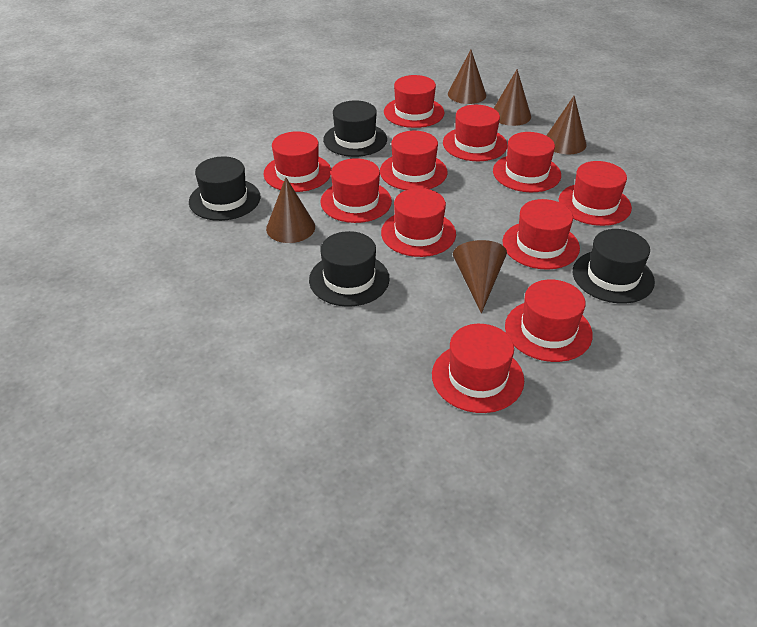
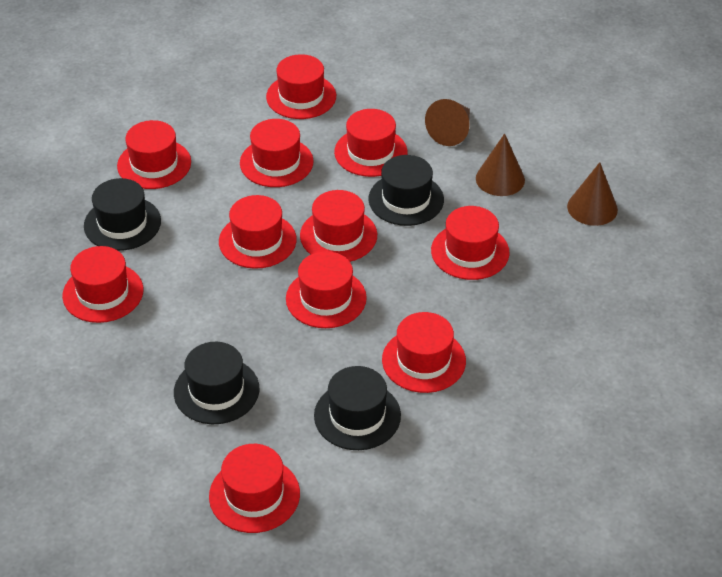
brown cone: 5 -> 3

